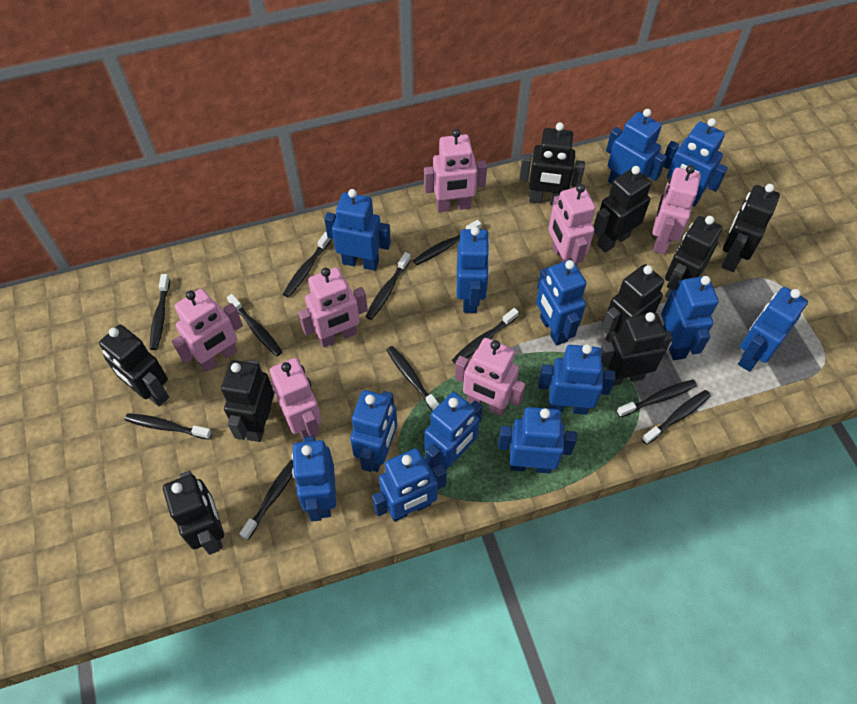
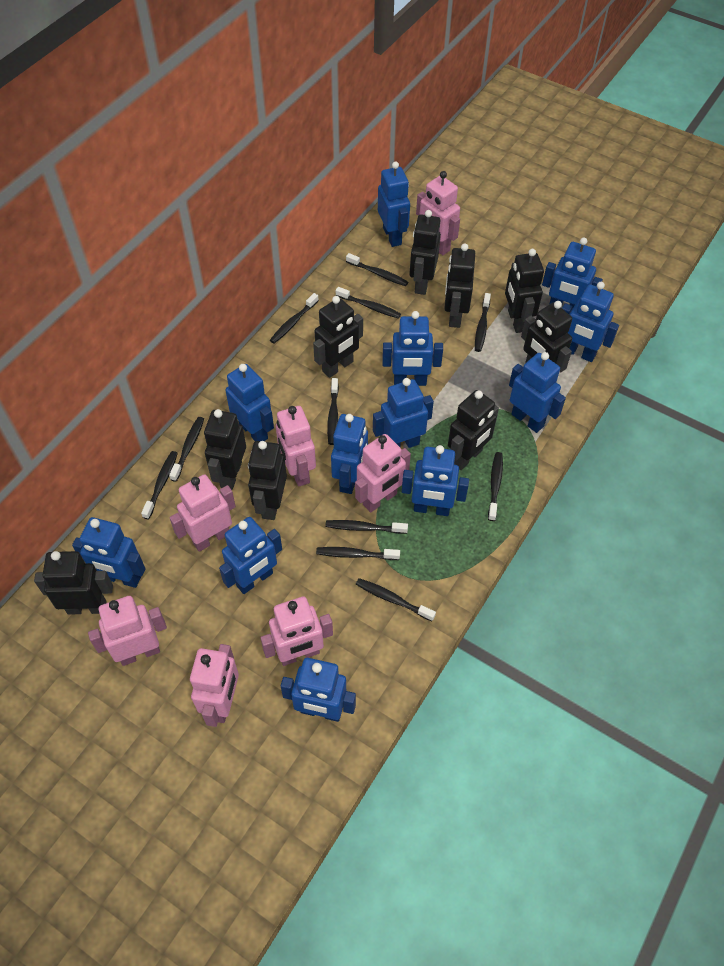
blue robot: 13 -> 12

